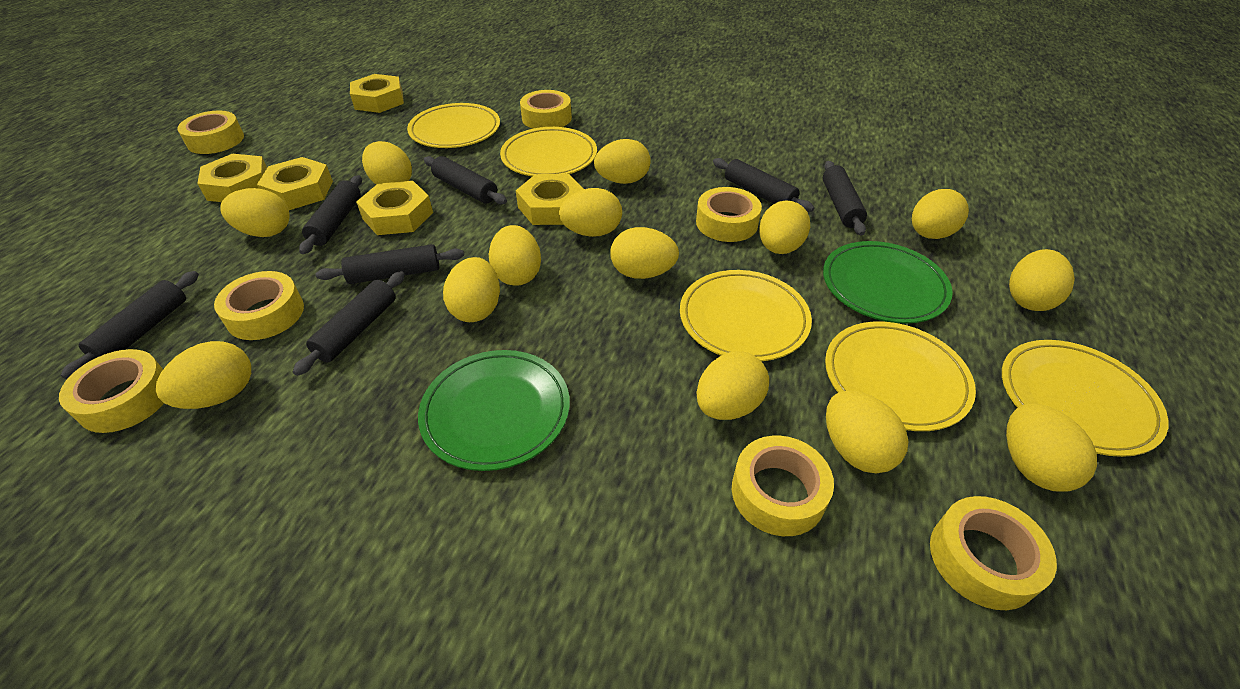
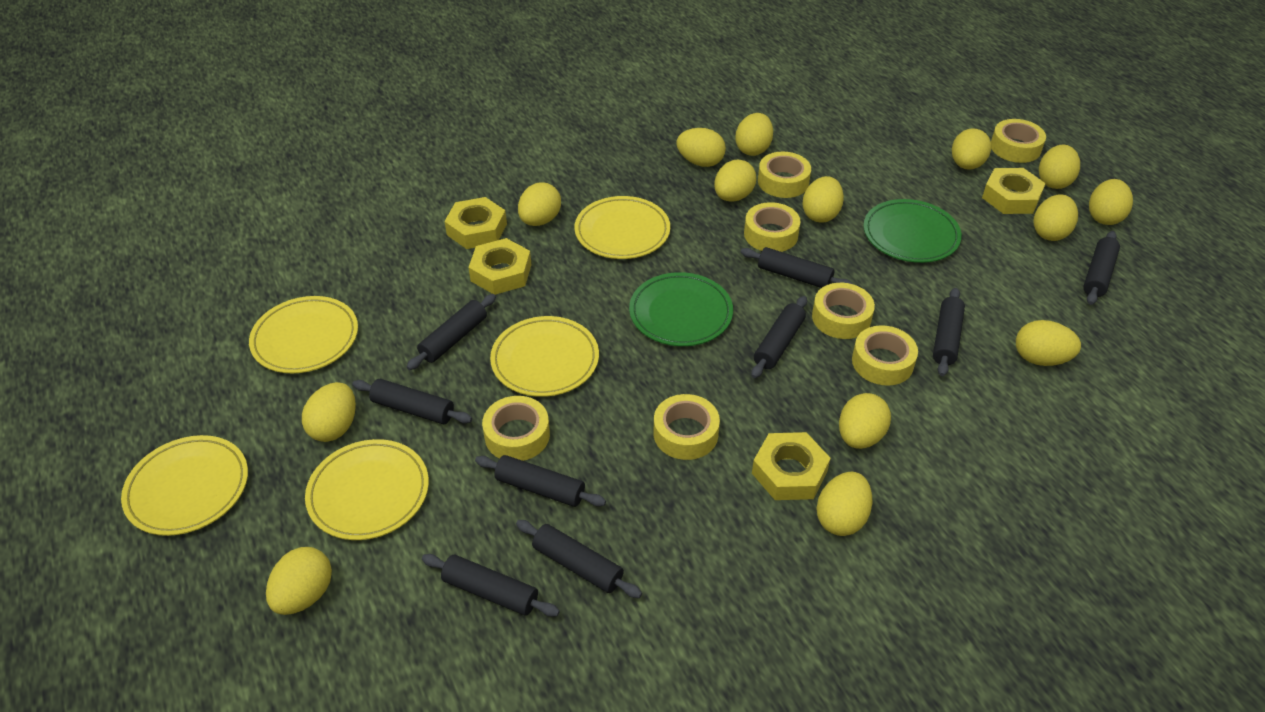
black rolling pin: 7 -> 9
yellow nut: 5 -> 4

